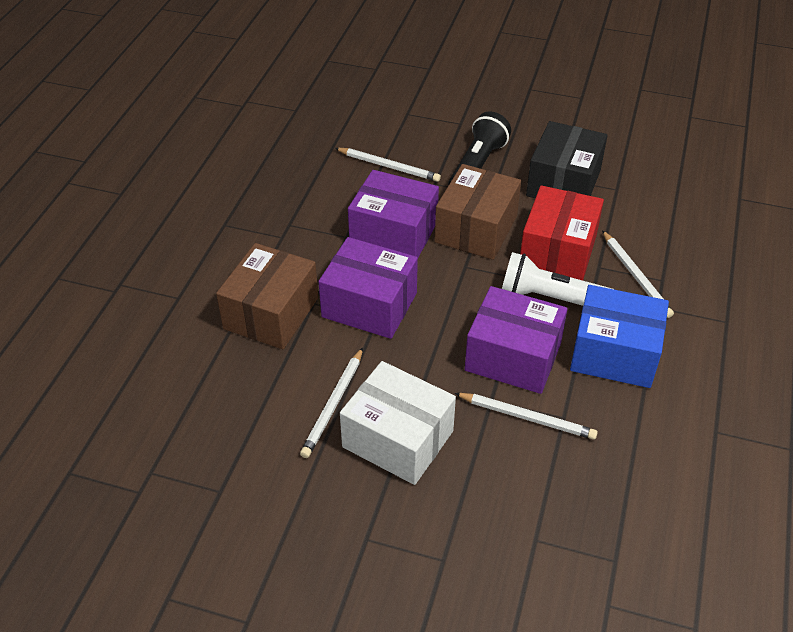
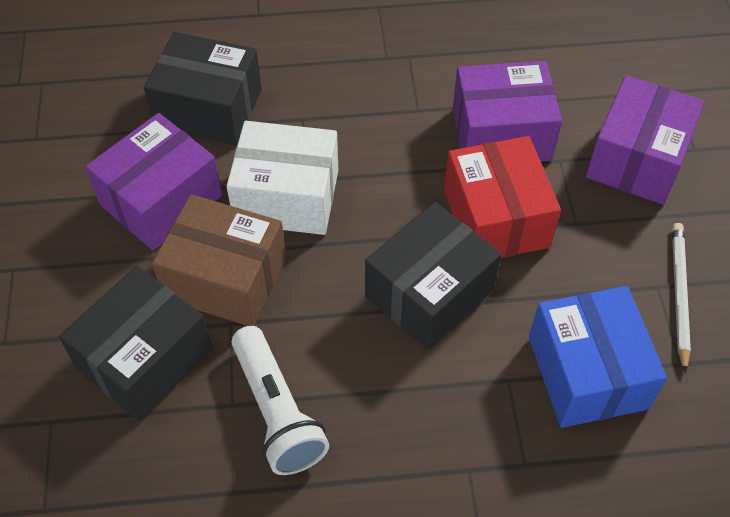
black box: 1 -> 3
black flashlight: 1 -> 0
brown box: 2 -> 1
white pencil: 4 -> 1

